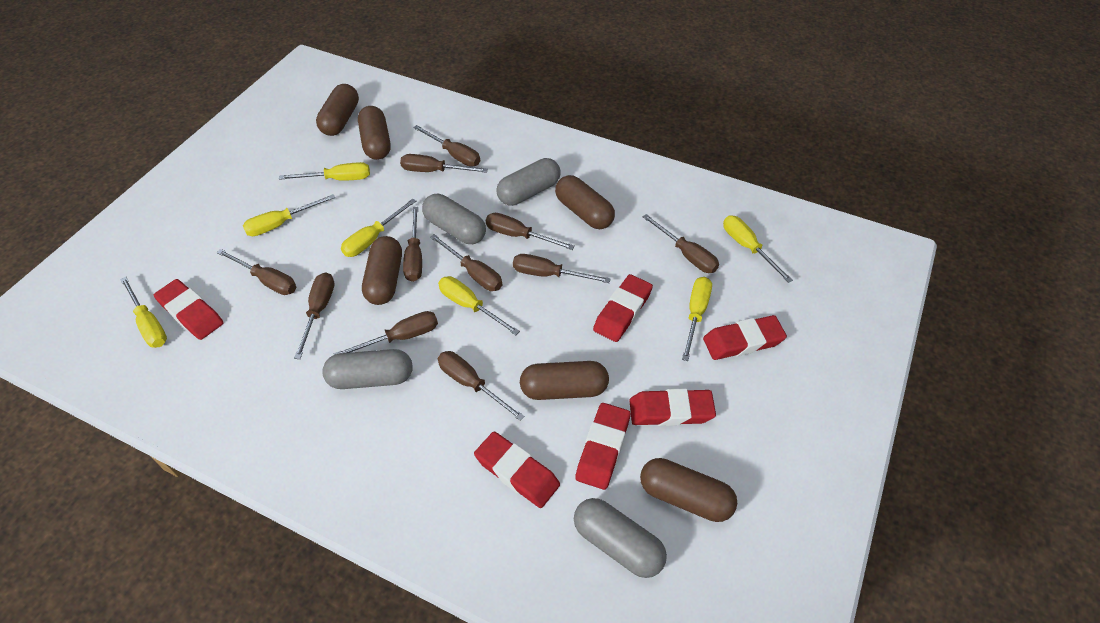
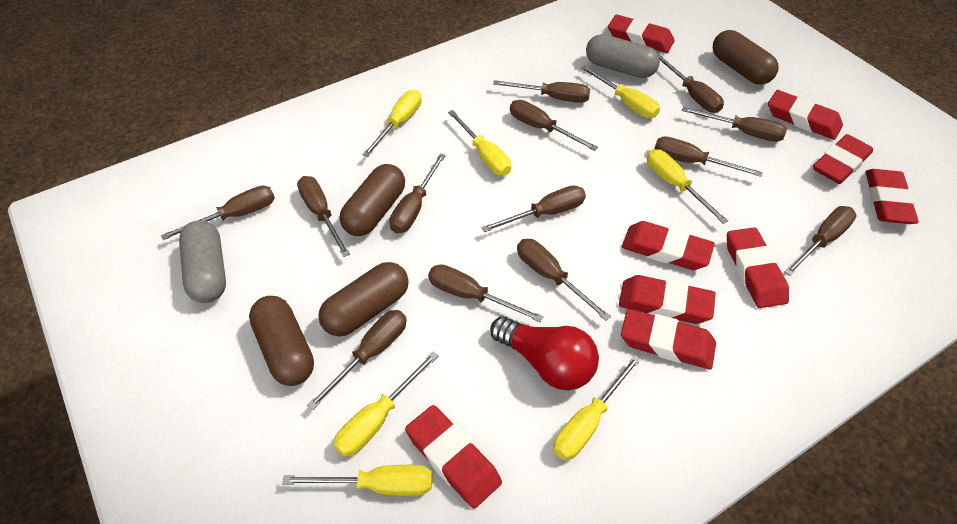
brown capsule: 6 -> 4
brown screwdriver: 11 -> 13
grey capsule: 4 -> 2
red eraser: 6 -> 9
red light bulb: 0 -> 1

